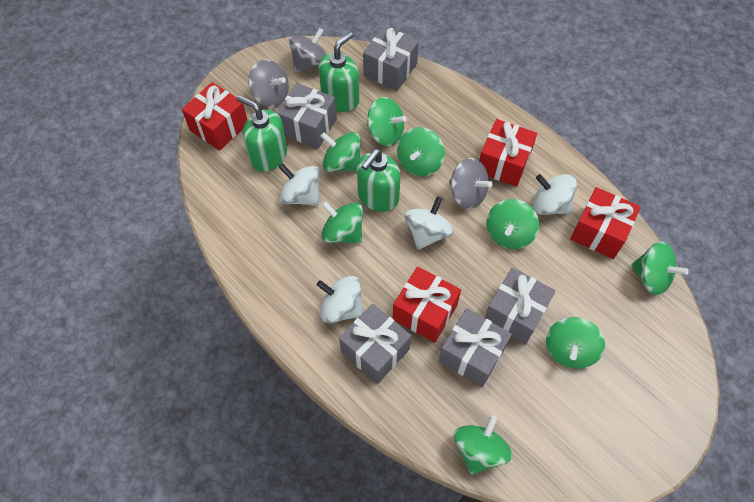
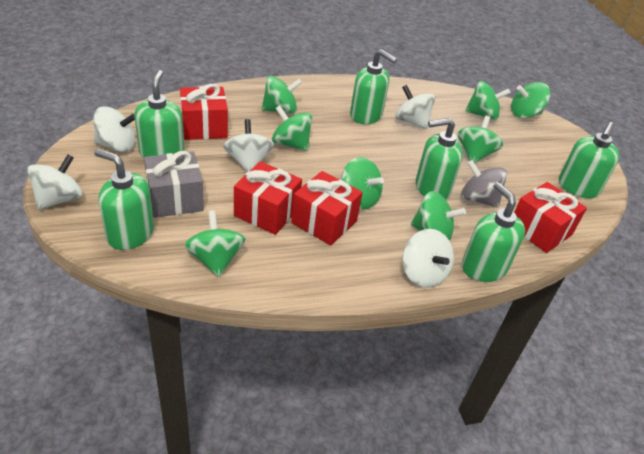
green soap dispenser: 3 -> 6
grey gift: 5 -> 1
grey spinning top: 3 -> 1
white spinning top: 4 -> 5

